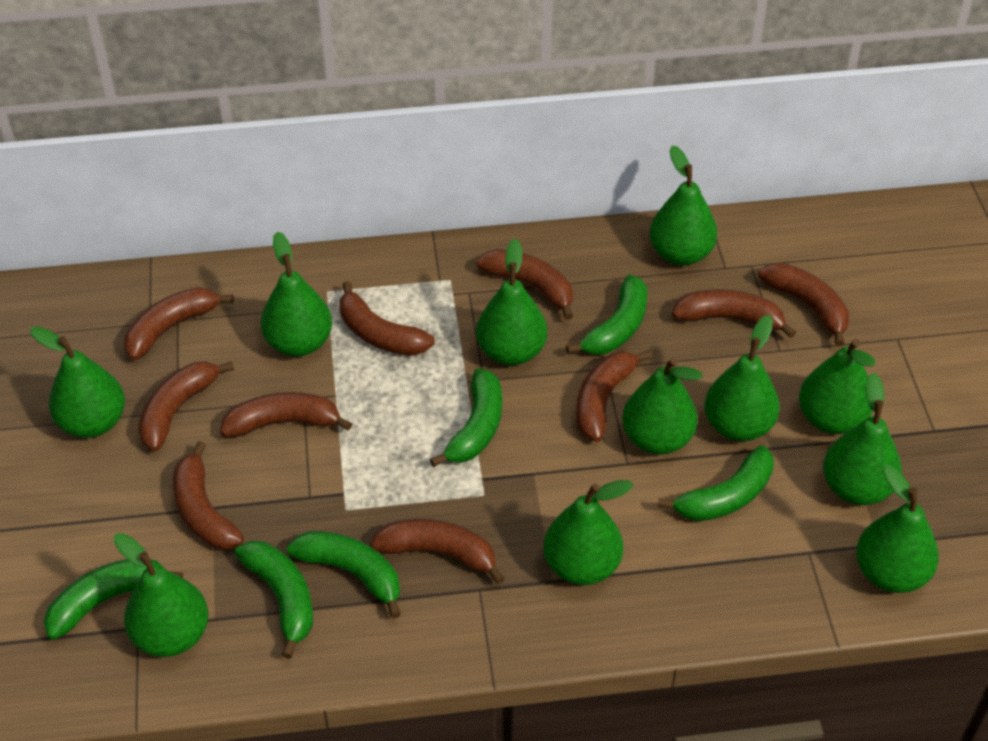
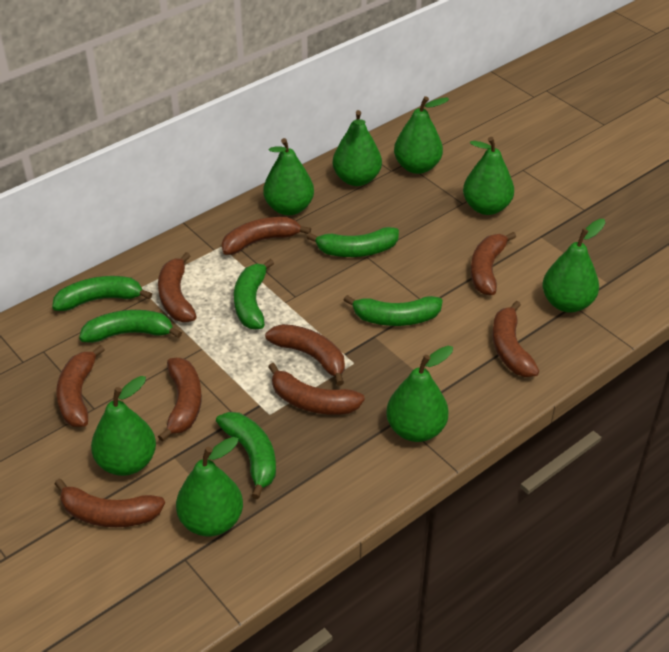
brown banana: 10 -> 9
green pear: 11 -> 8

